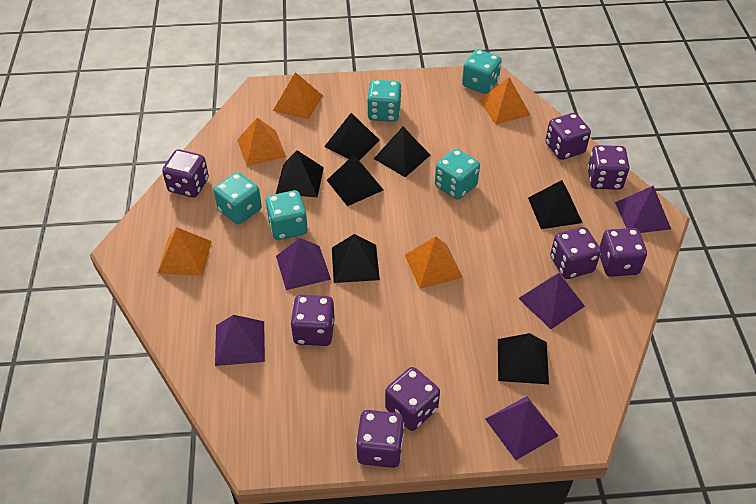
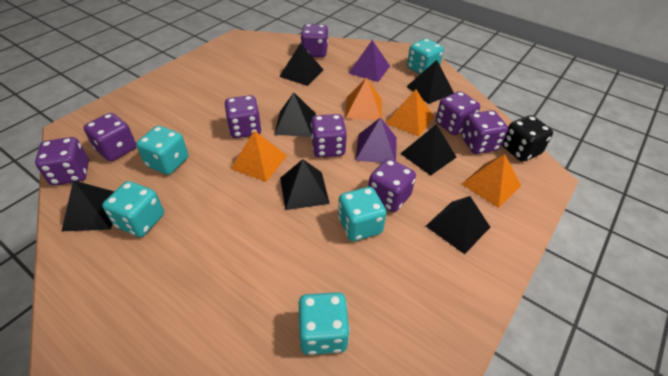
black dice: 0 -> 1
orange pyramid: 5 -> 4
purple pyramid: 5 -> 2

